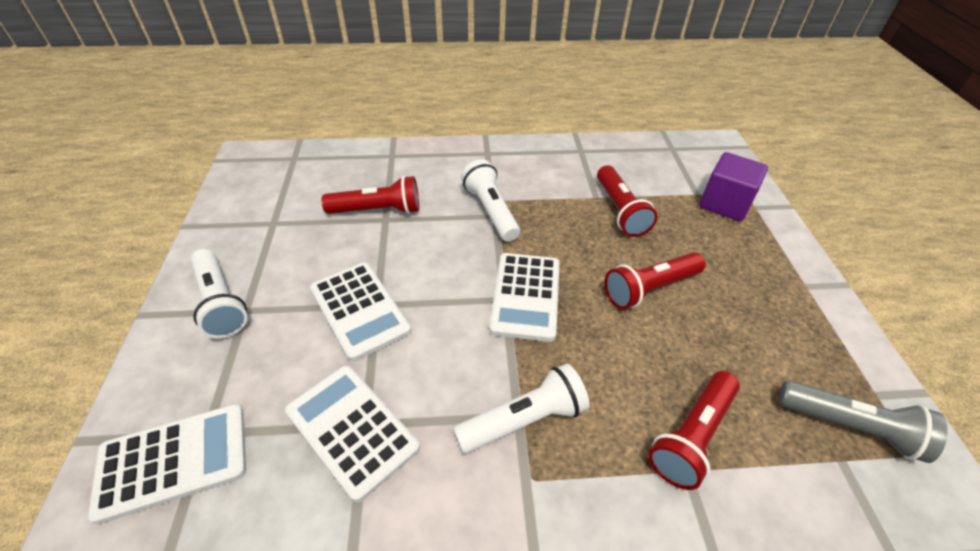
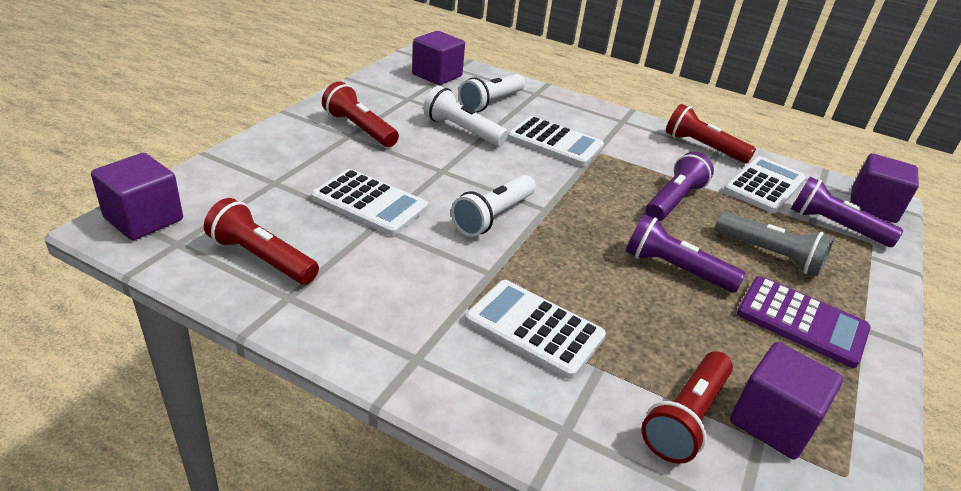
purple calculator: 0 -> 1
purple cube: 1 -> 4
purple flashlight: 0 -> 3

